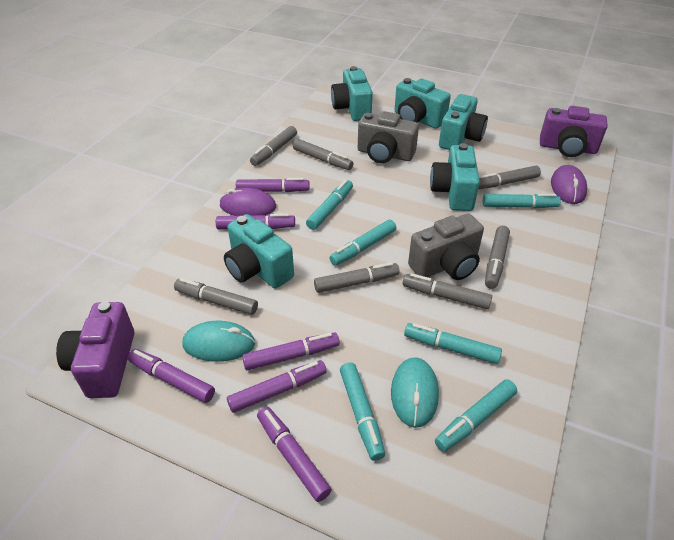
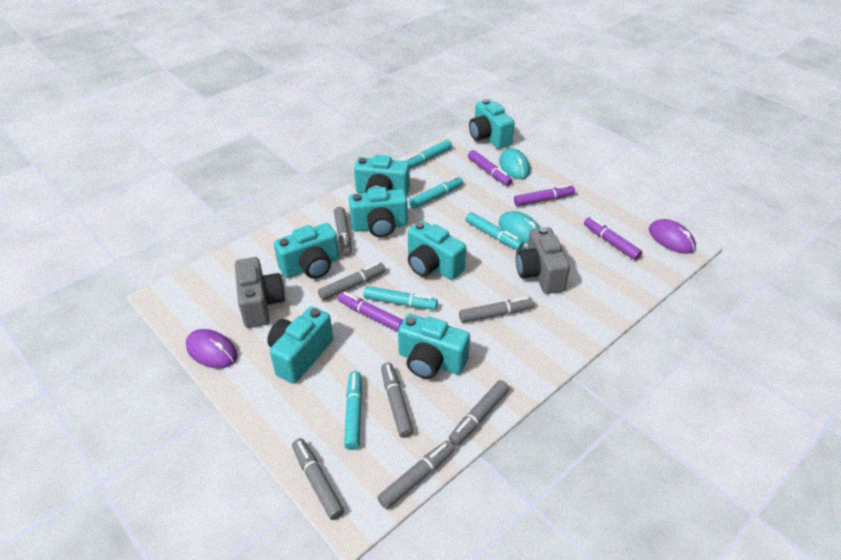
purple camera: 2 -> 0
purple marker: 6 -> 4
turquoise camera: 5 -> 7
turquoise marker: 6 -> 5

